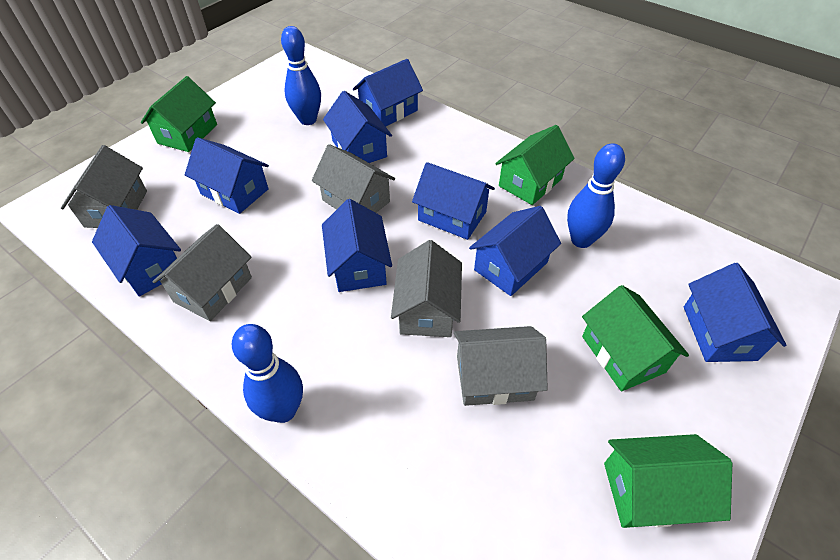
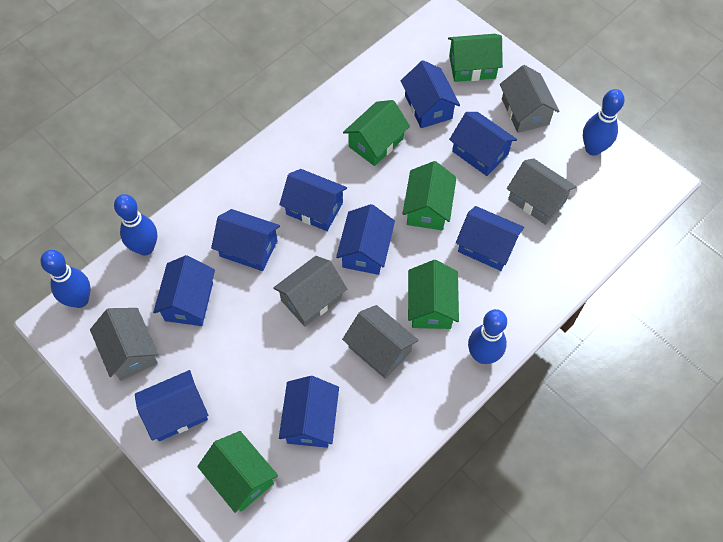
blue bowling pin: 3 -> 4
blue house: 8 -> 9
green house: 4 -> 5

